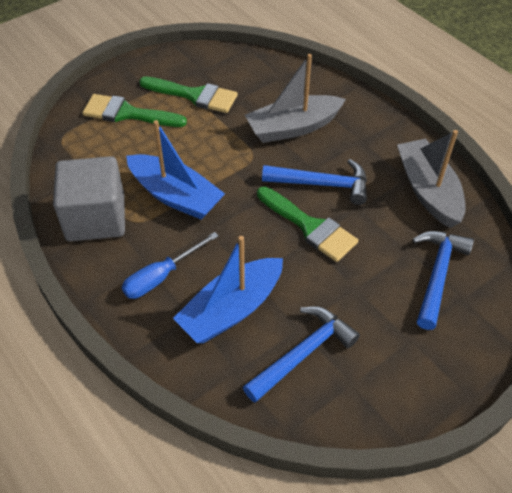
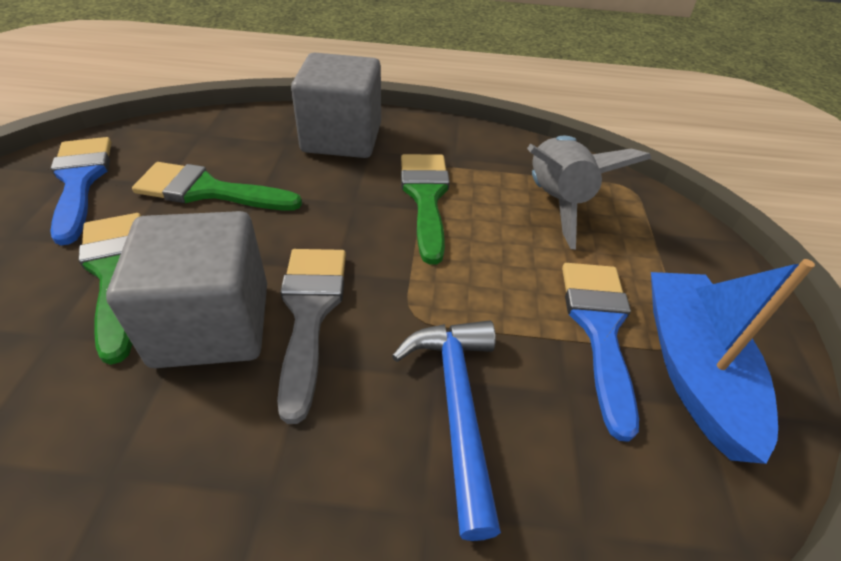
blue boat: 2 -> 1
blue brush: 0 -> 2
blue hammer: 3 -> 1
blue screwdriver: 1 -> 0
grey boat: 2 -> 0
grey brush: 0 -> 1
grey cube: 1 -> 2
grey rocket: 0 -> 1

